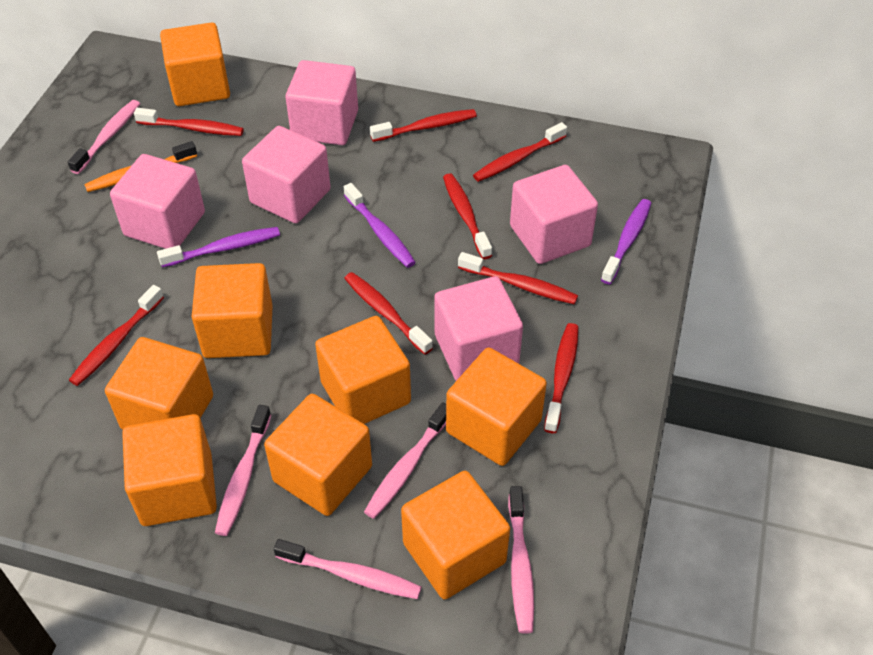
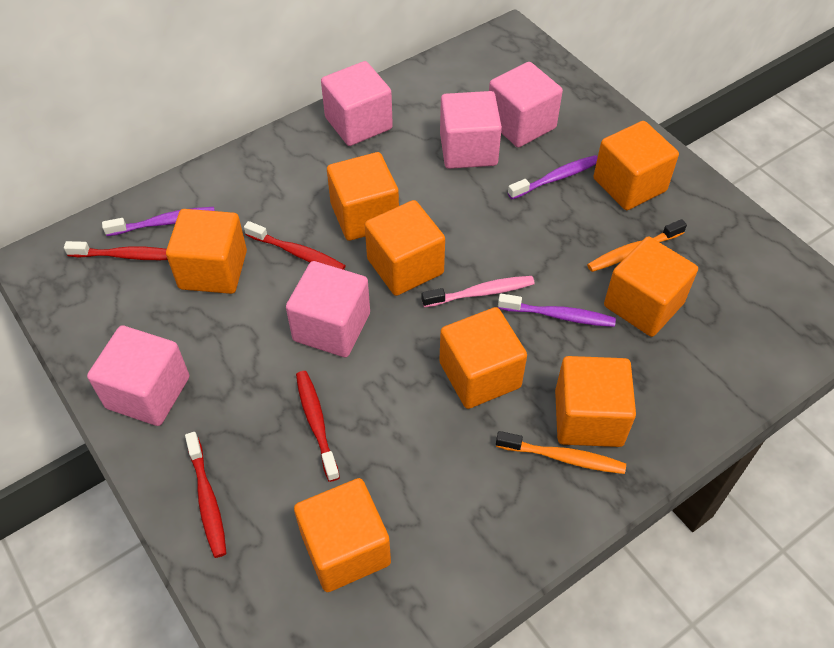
orange toothbrush: 1 -> 2
pink toothbrush: 5 -> 1
red toothbrush: 8 -> 4

